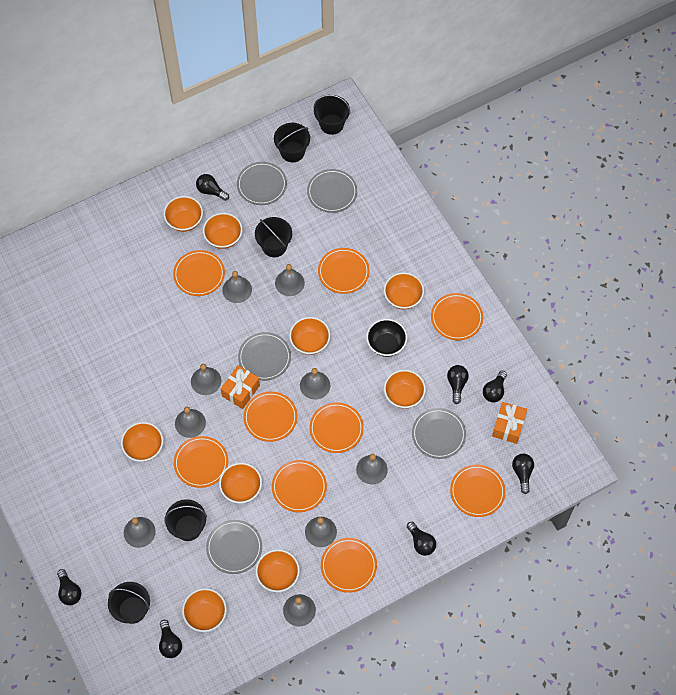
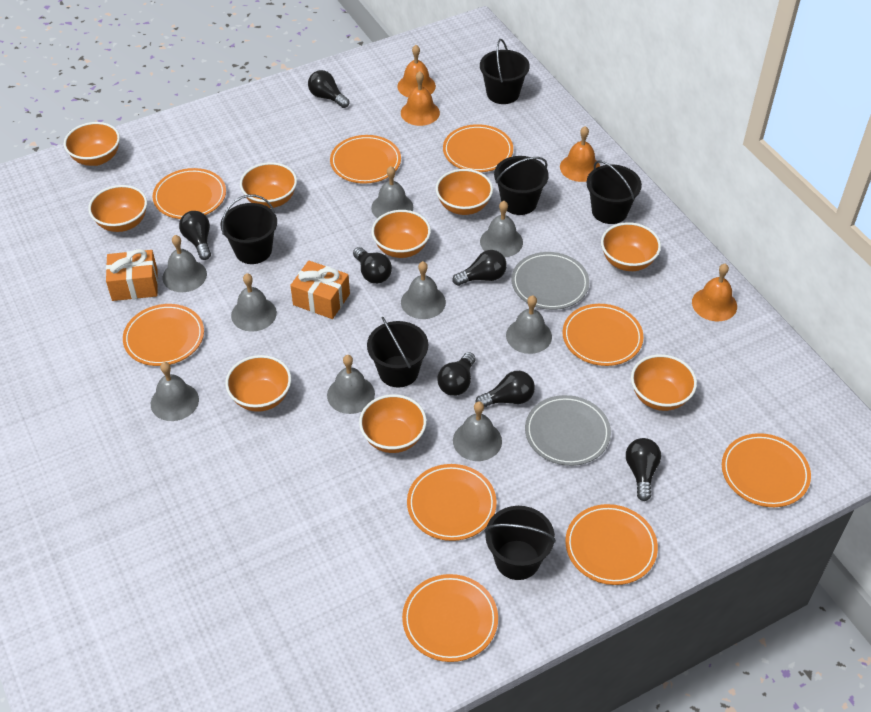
black bowl: 1 -> 0
black bucket: 5 -> 6
grey plate: 5 -> 2
orange bell: 0 -> 4

